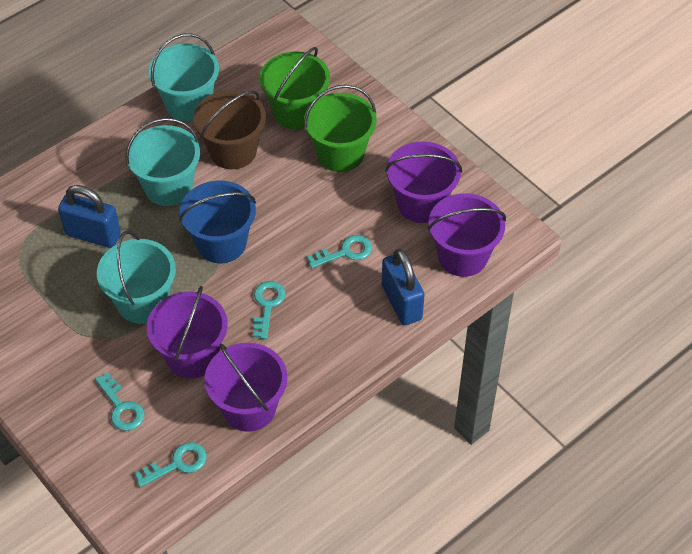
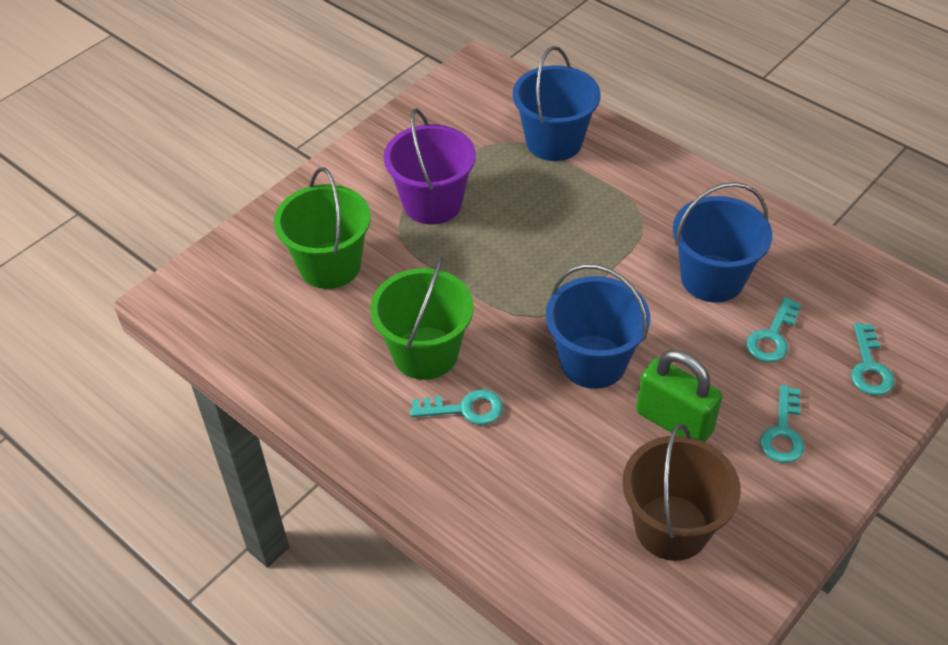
blue bucket: 1 -> 3
blue padlock: 2 -> 0
green padlock: 0 -> 1
purple bucket: 4 -> 1
turquoise bucket: 3 -> 0

